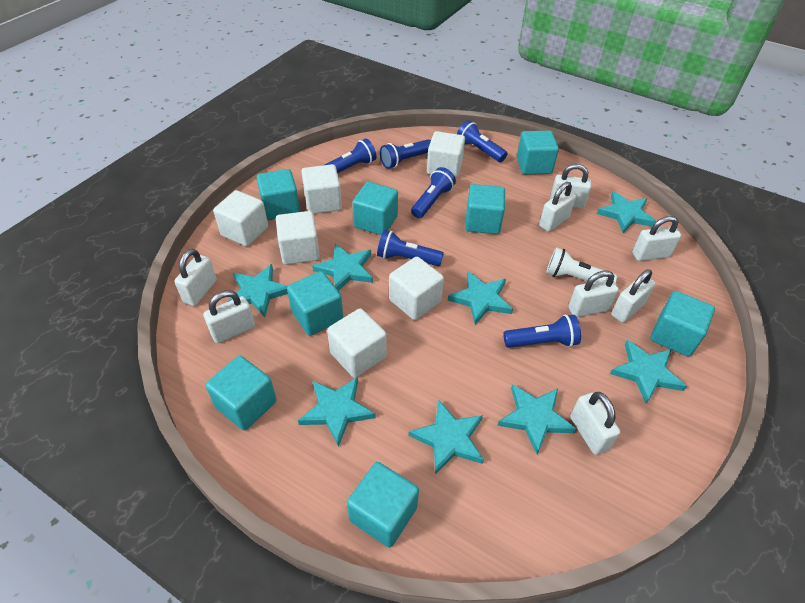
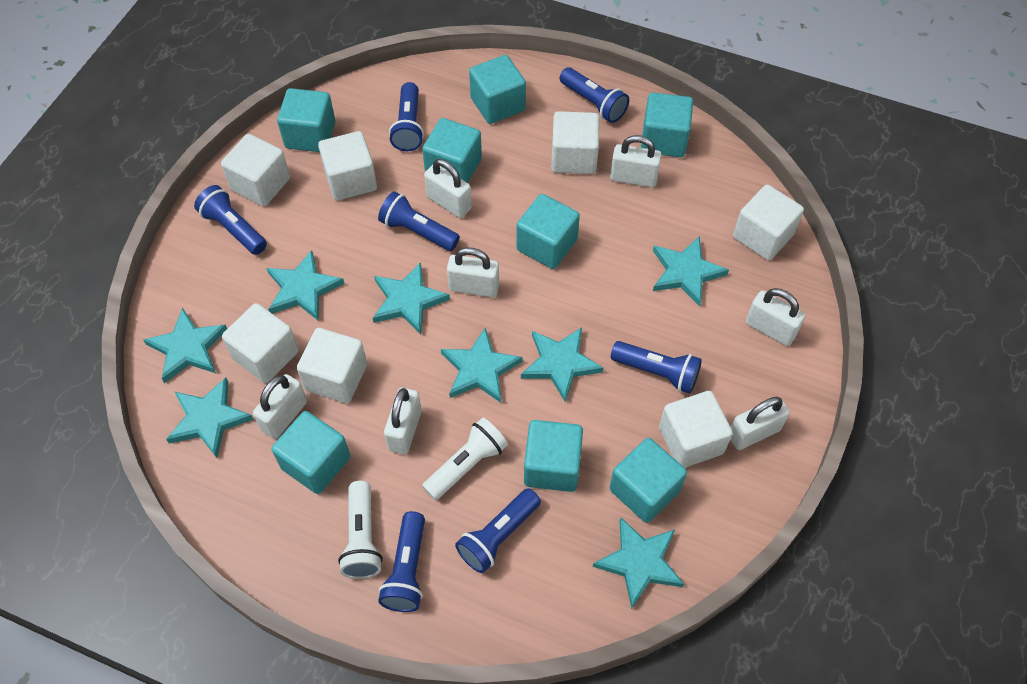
blue flashlight: 6 -> 7
white cube: 6 -> 7
white flashlight: 1 -> 2
white padlock: 8 -> 7

